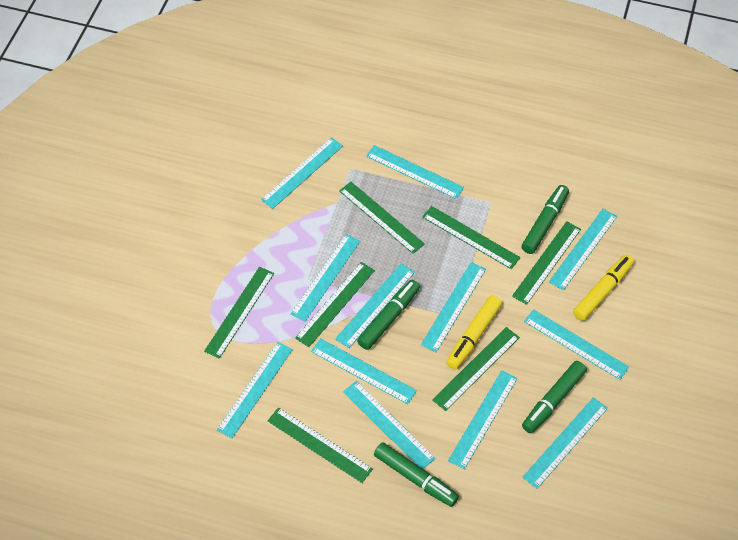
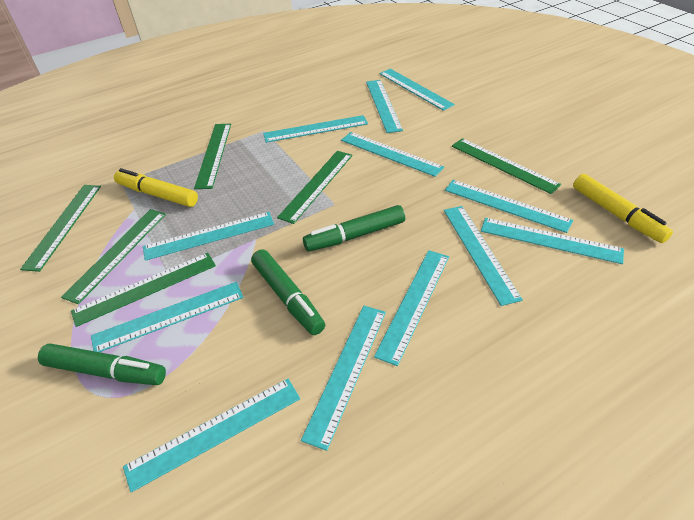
green marker: 4 -> 3
green ruler: 7 -> 6

